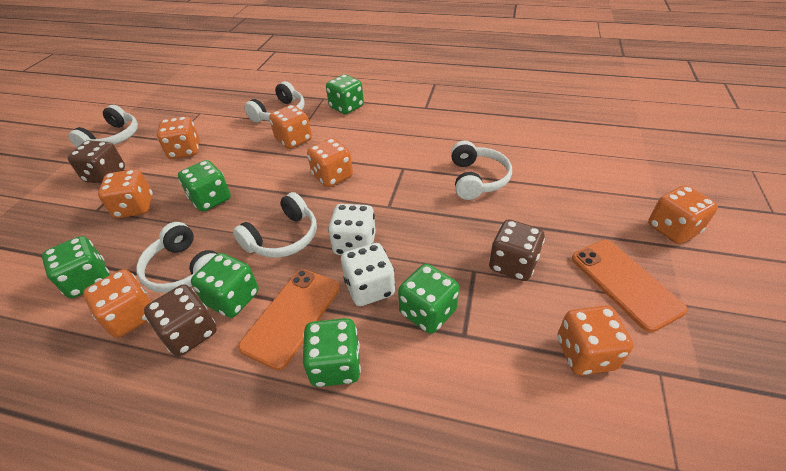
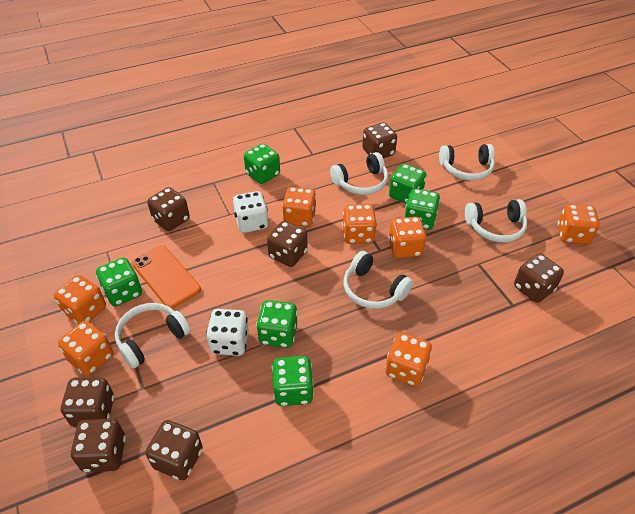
brown dice: 3 -> 7
orange phone: 2 -> 1

